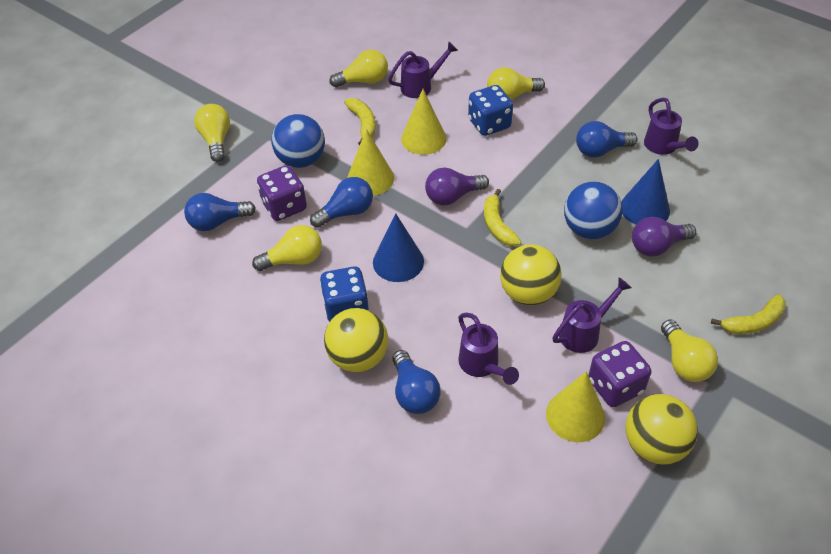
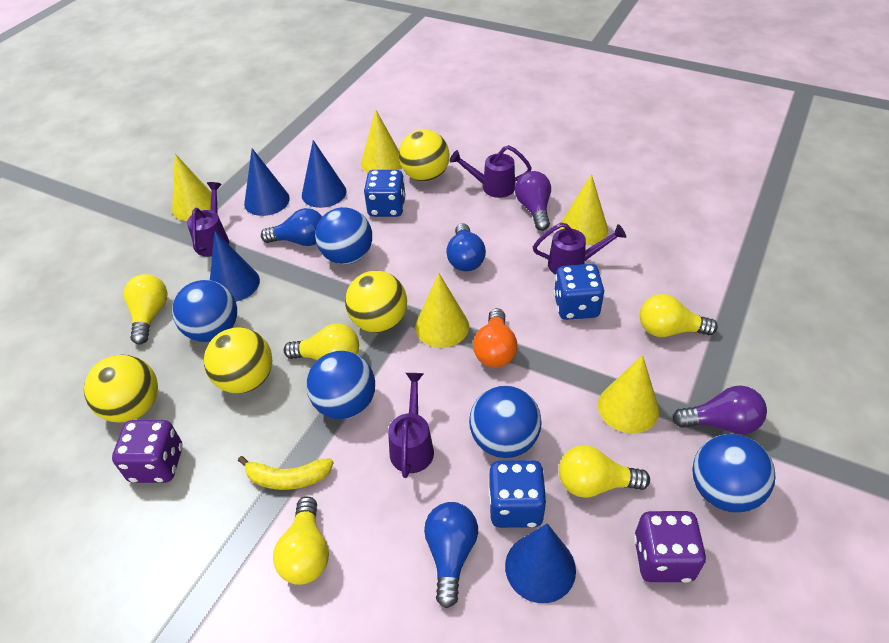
blue ball: 2 -> 5
blue cone: 2 -> 4
blue dice: 2 -> 3
blue light bulb: 4 -> 3
orange light bulb: 0 -> 1
yellow ball: 3 -> 4
yellow banana: 3 -> 1
yellow cone: 3 -> 5

